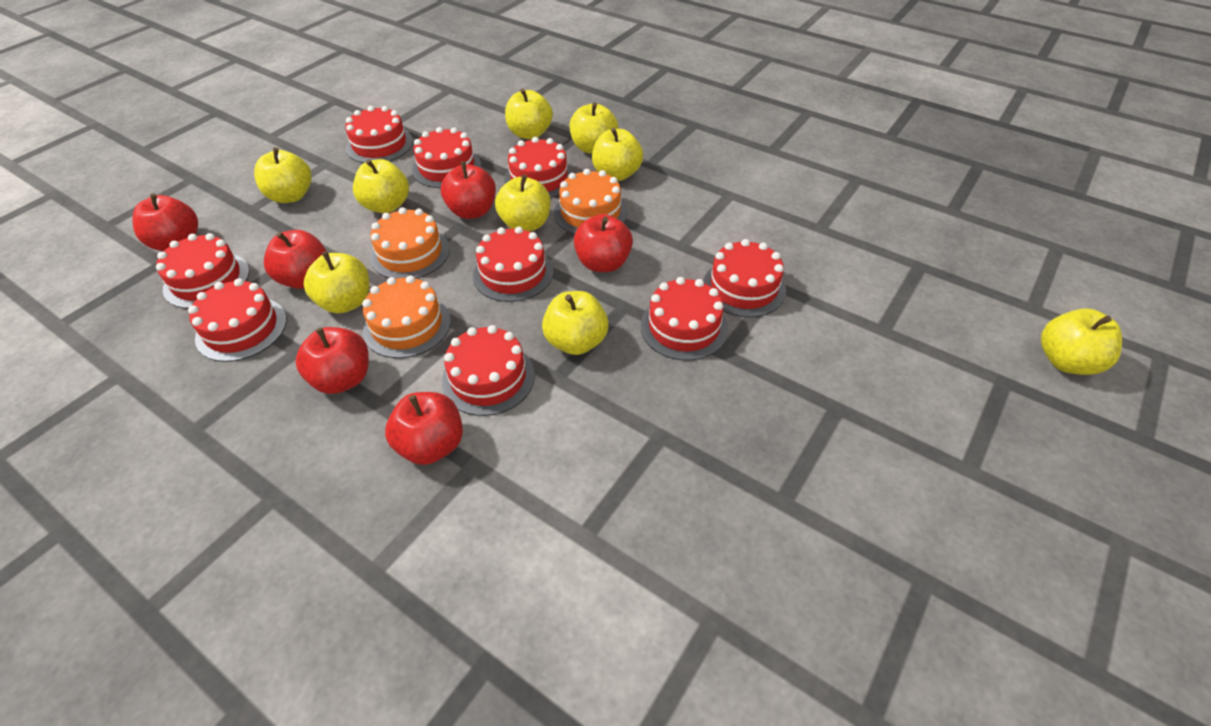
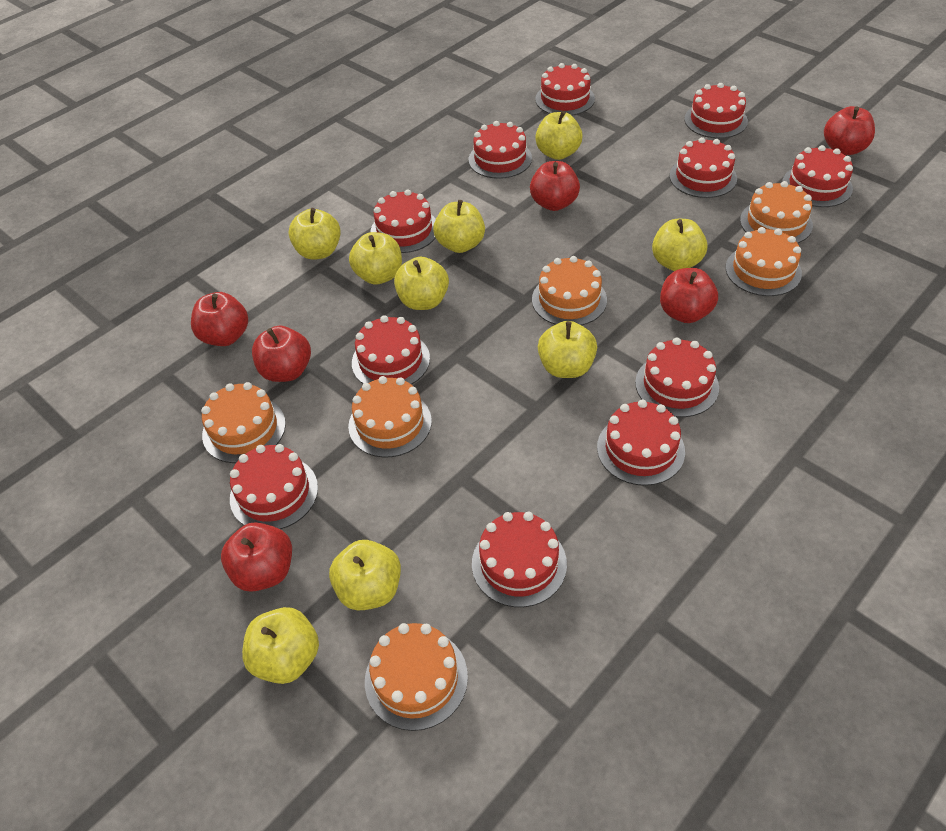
orange cake: 3 -> 6
red cake: 9 -> 11

